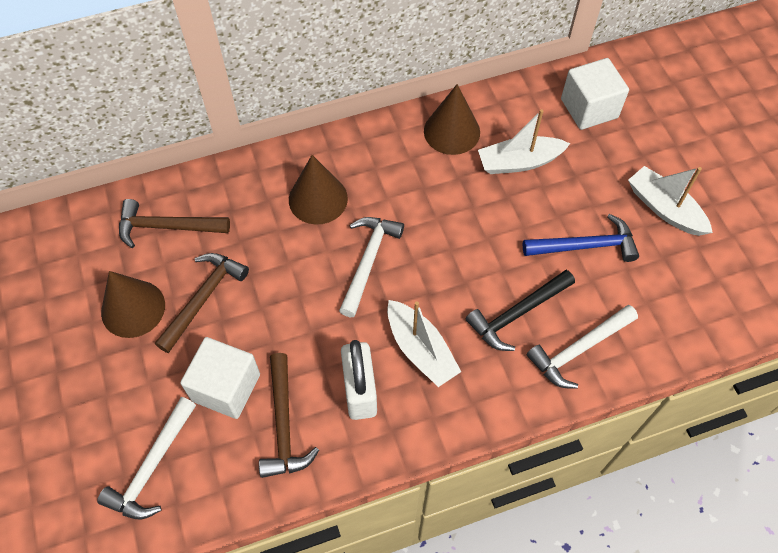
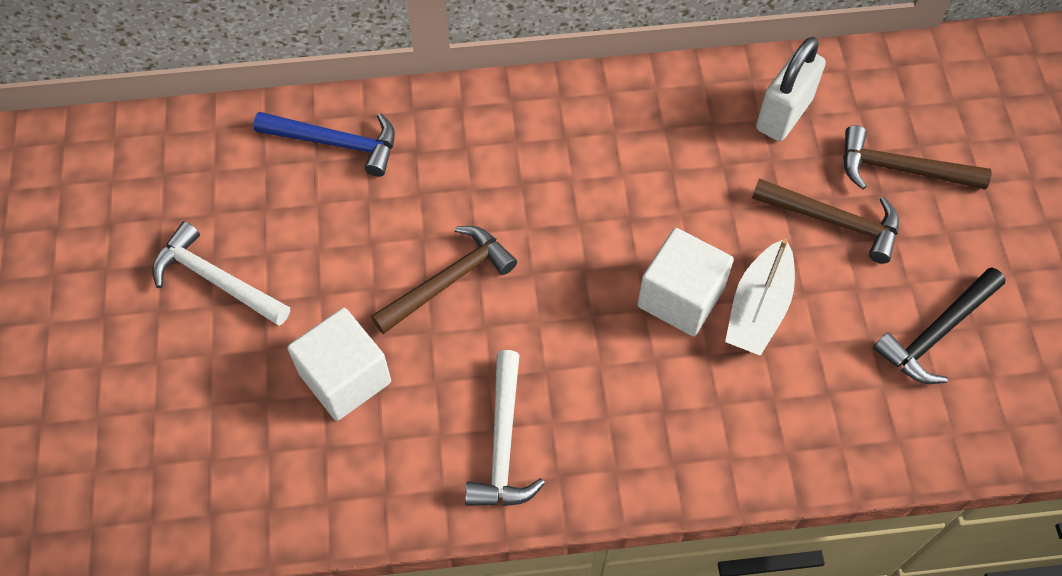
brown cone: 3 -> 0
white boat: 3 -> 1
white hammer: 3 -> 2

